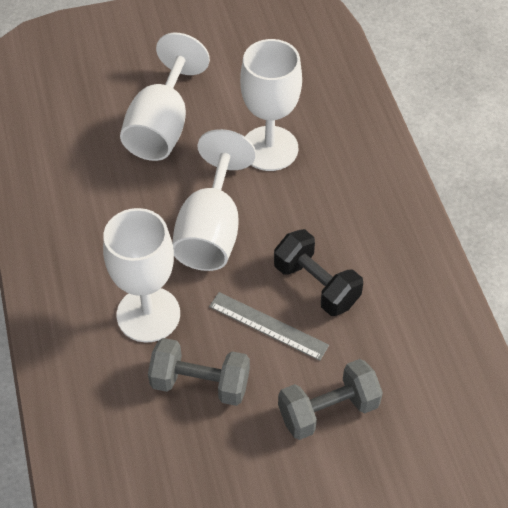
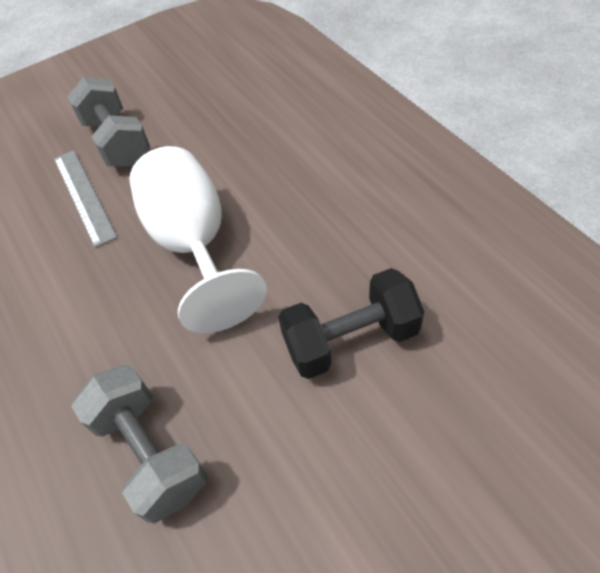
white goblet: 4 -> 1

